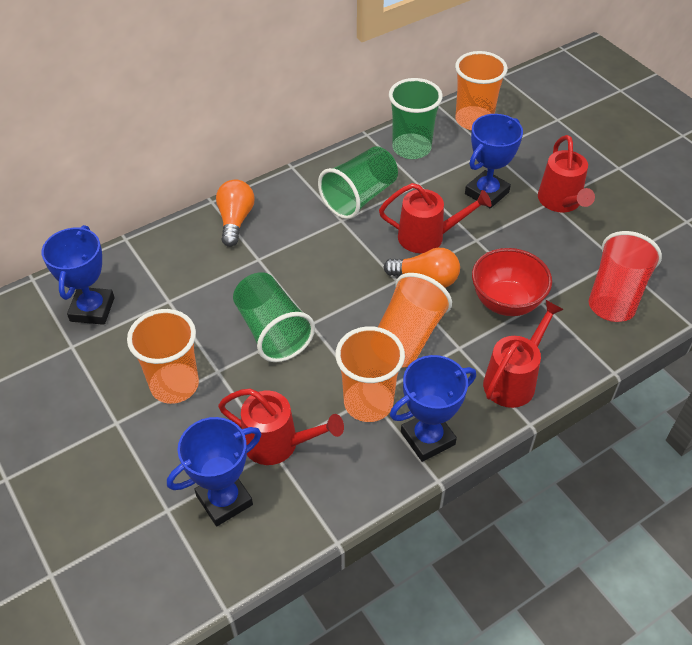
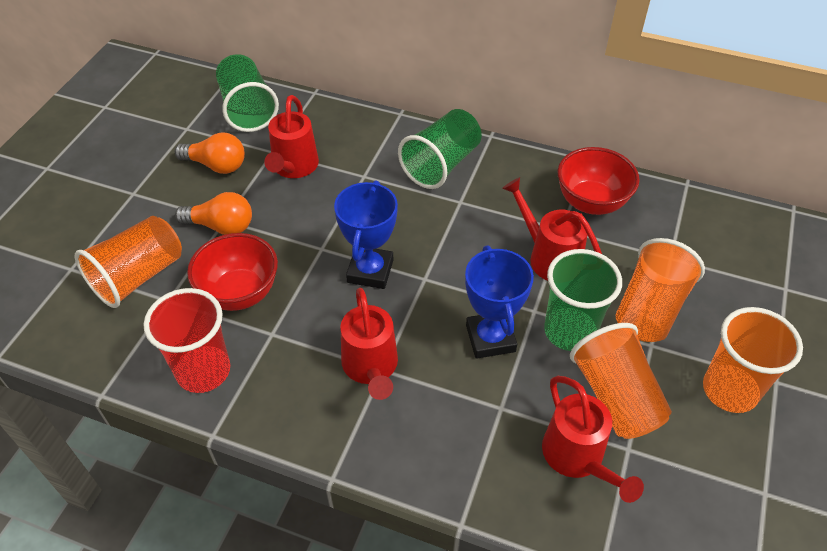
blue trophy: 4 -> 2
red bowl: 1 -> 2

